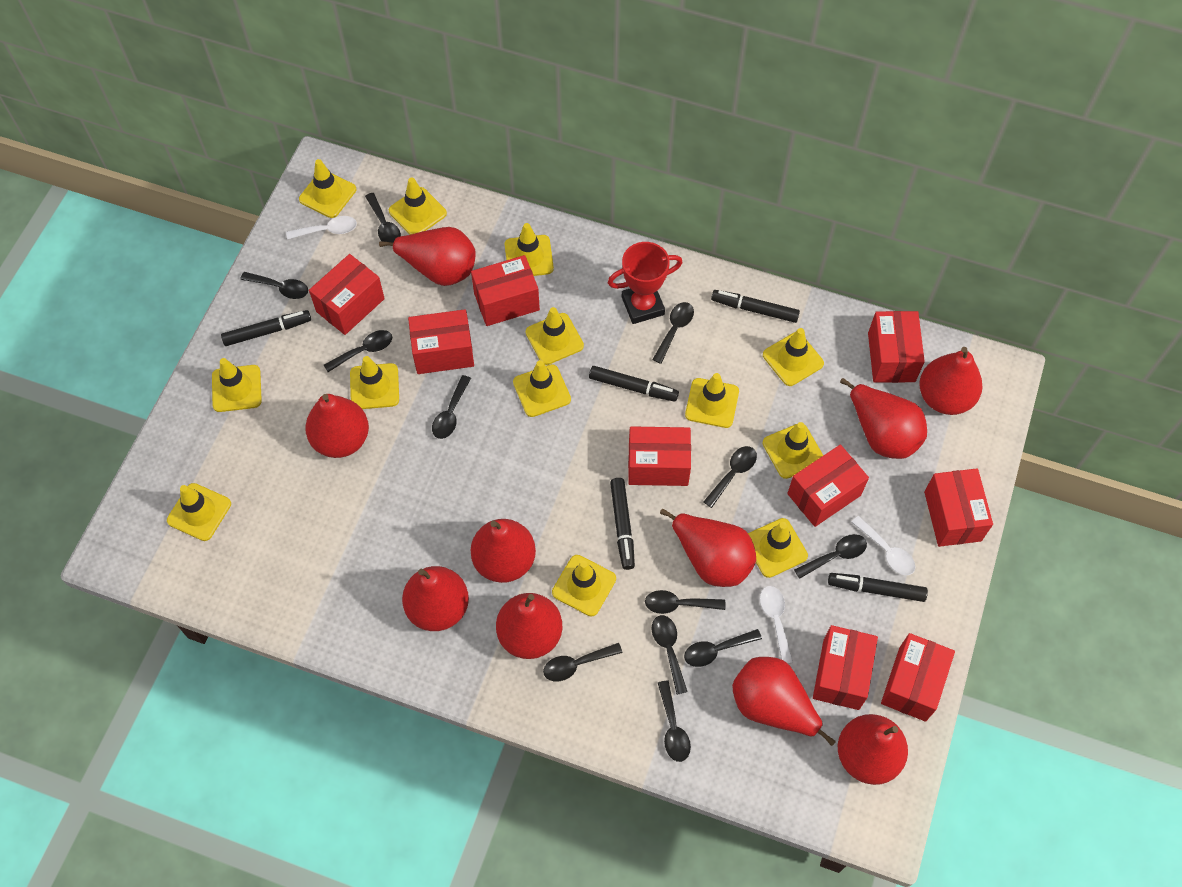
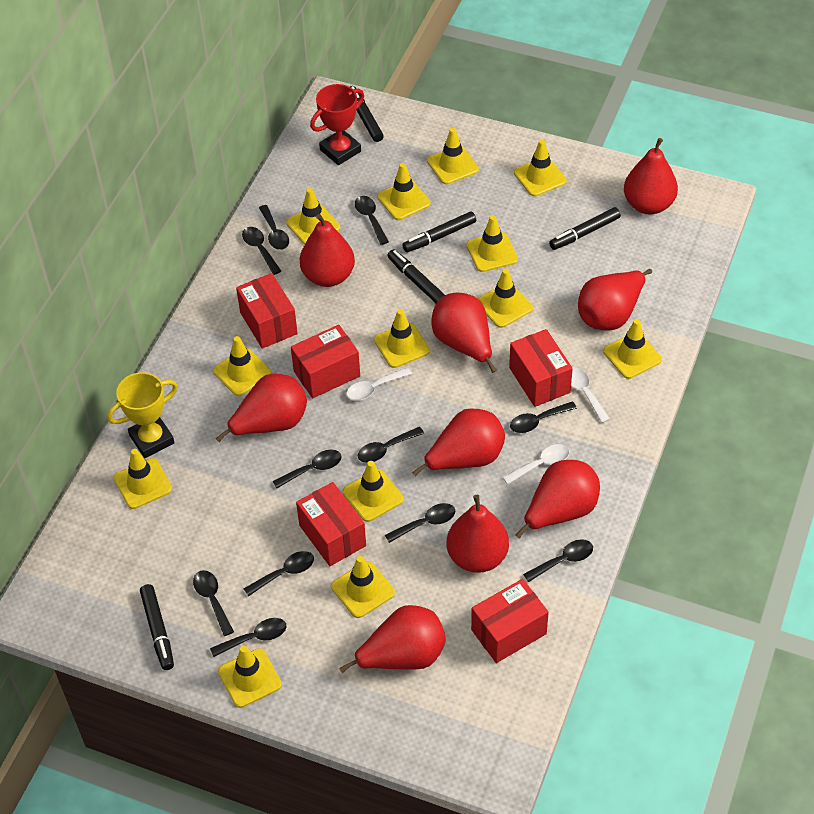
black spoon: 12 -> 11
red box: 9 -> 5
red pear: 10 -> 9
yellow trophy: 0 -> 1

